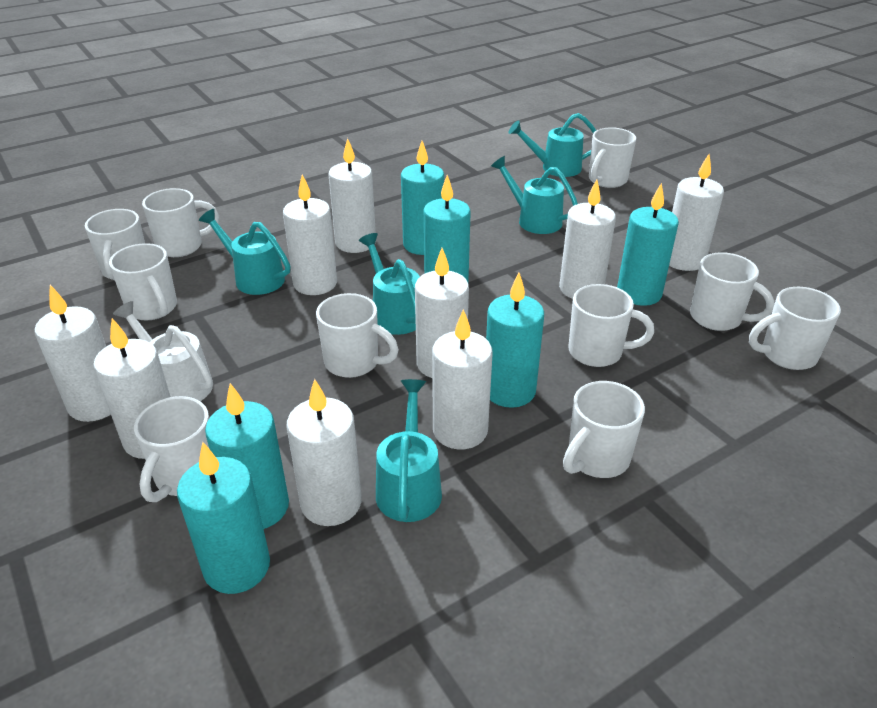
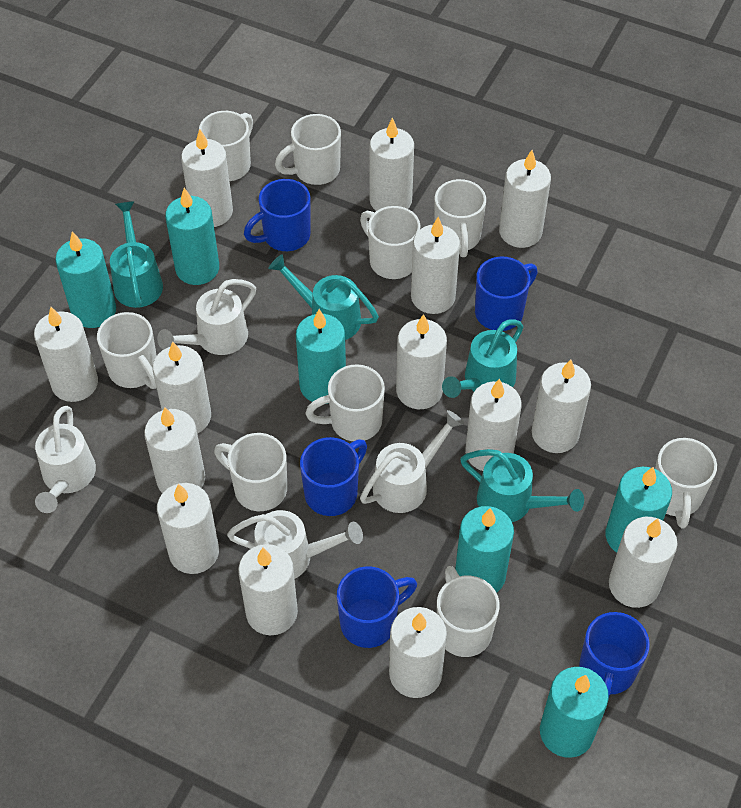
blue mug: 0 -> 5
turquoise watering can: 5 -> 4
white candle: 9 -> 14
white mug: 10 -> 9
white watering can: 1 -> 4

